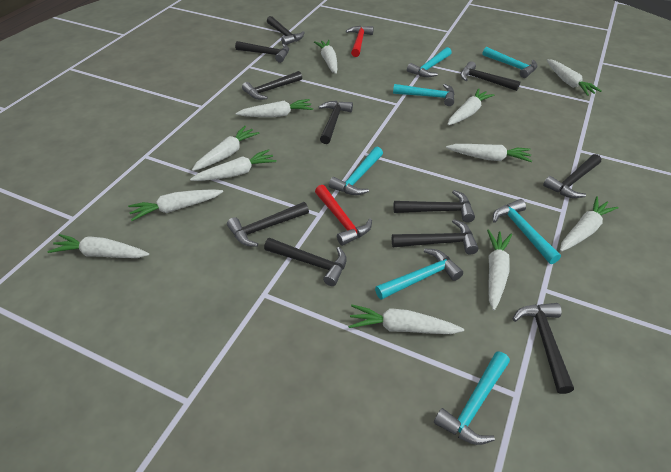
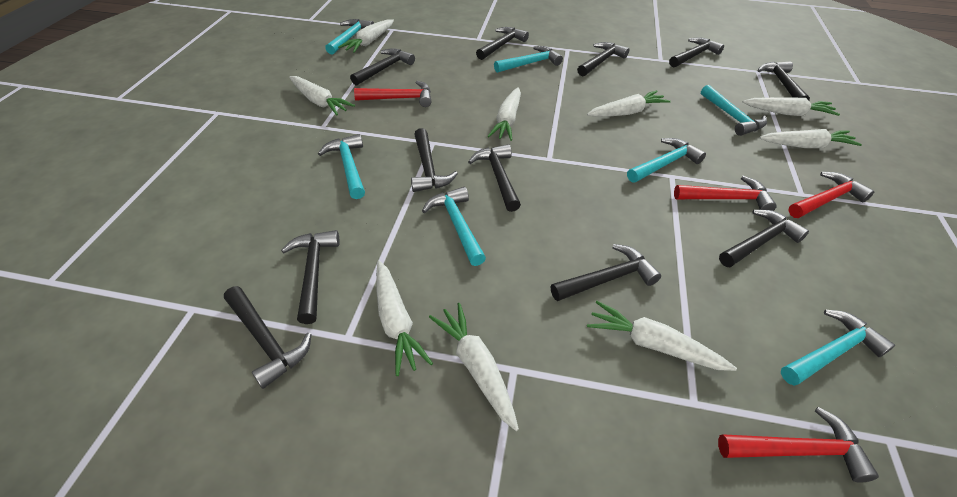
red hammer: 2 -> 4
white carrot: 12 -> 9

